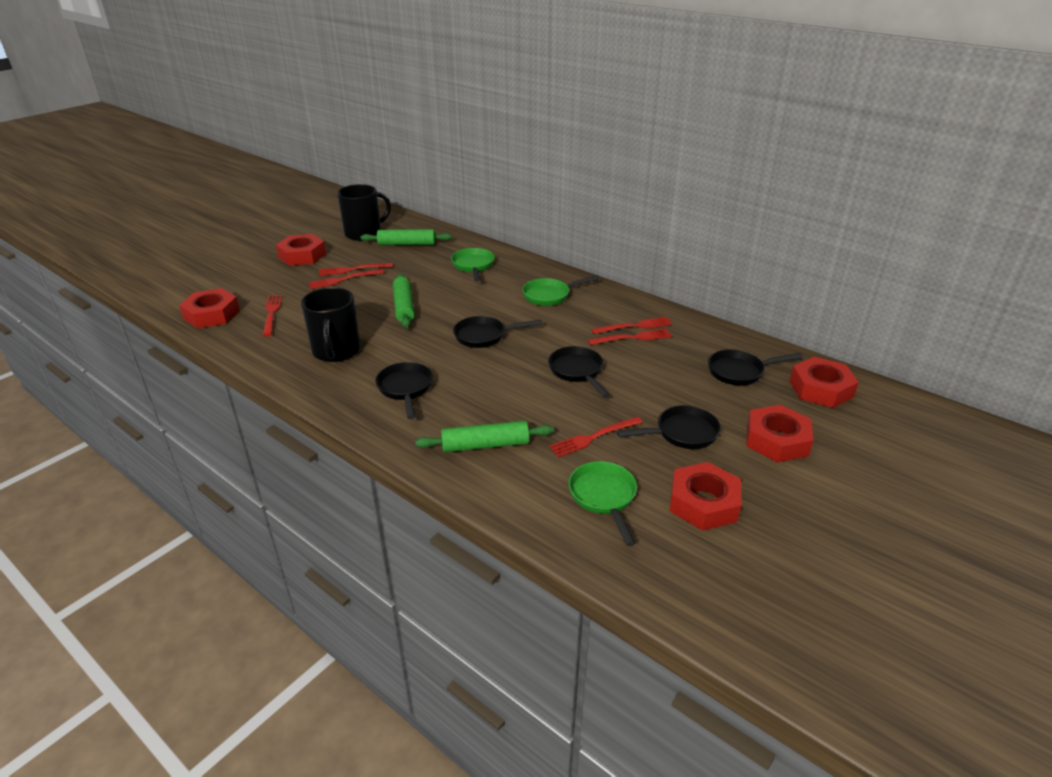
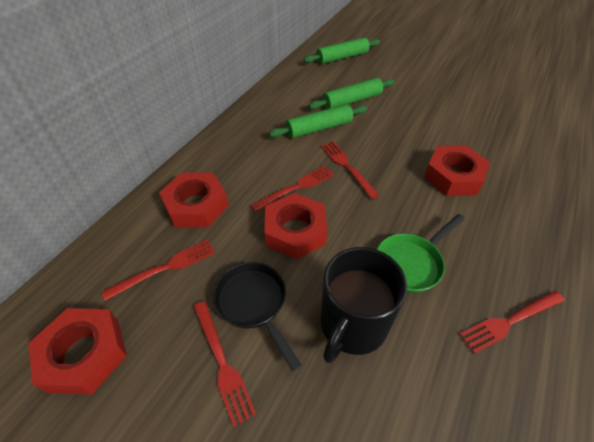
black mug: 2 -> 1
black pan: 5 -> 1
green pan: 3 -> 1
red fork: 6 -> 5
red nut: 5 -> 4

